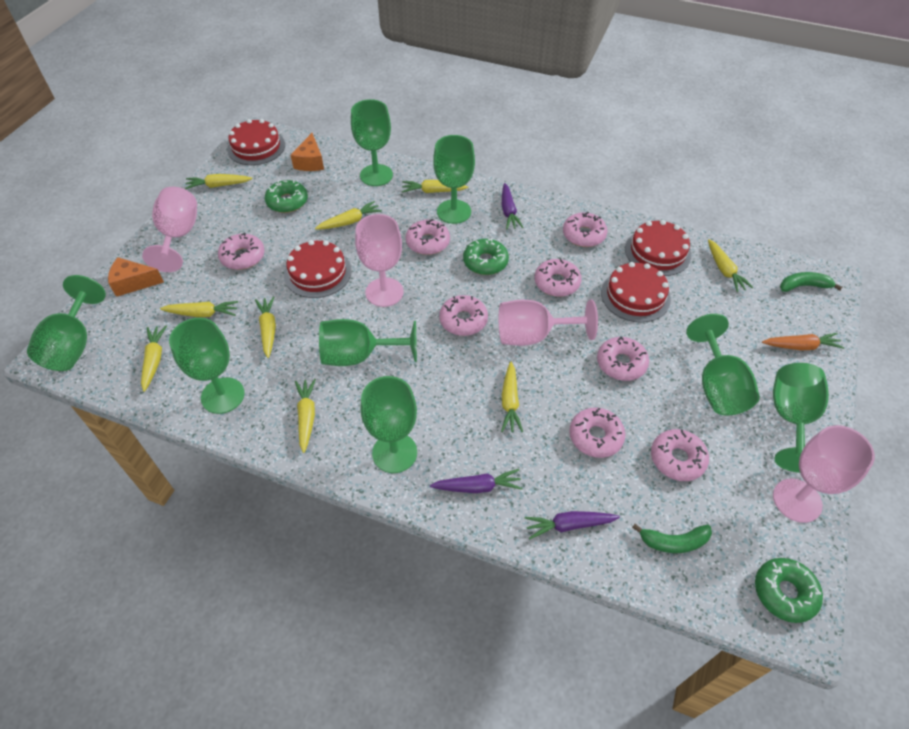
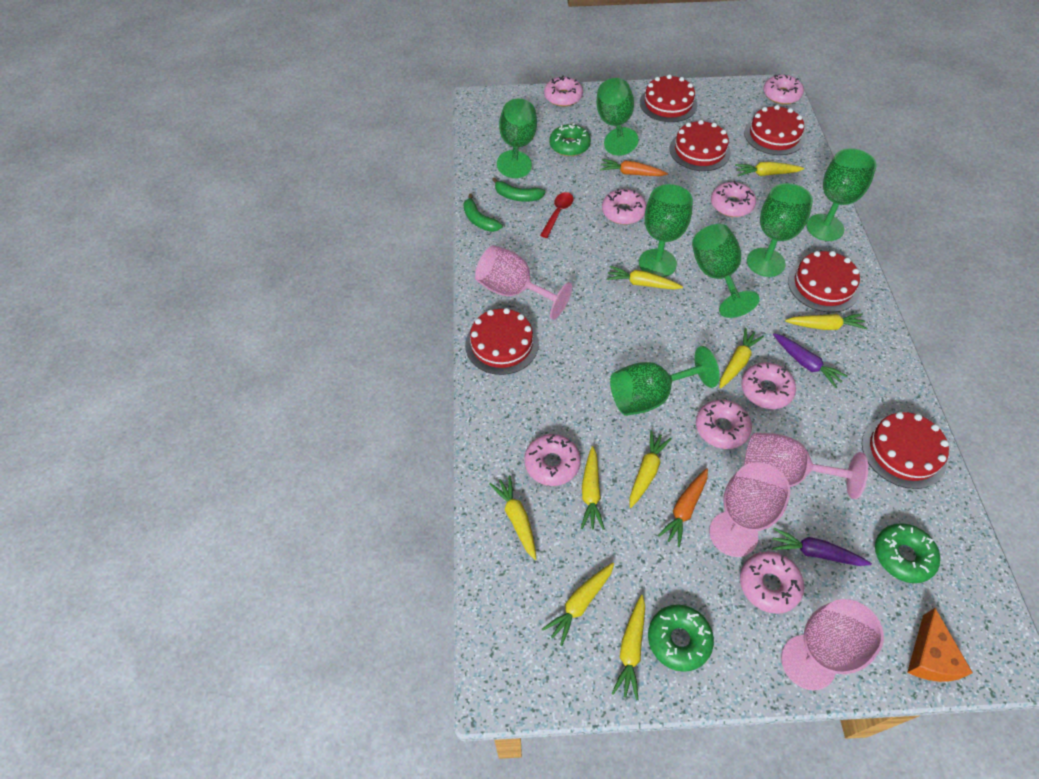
green goblet: 8 -> 7
orange carrot: 1 -> 2
orange cheese: 2 -> 1
purple carrot: 3 -> 2
red cake: 4 -> 6
red spoon: 0 -> 1

